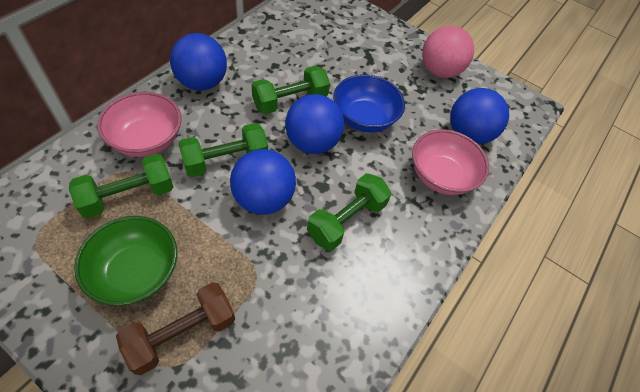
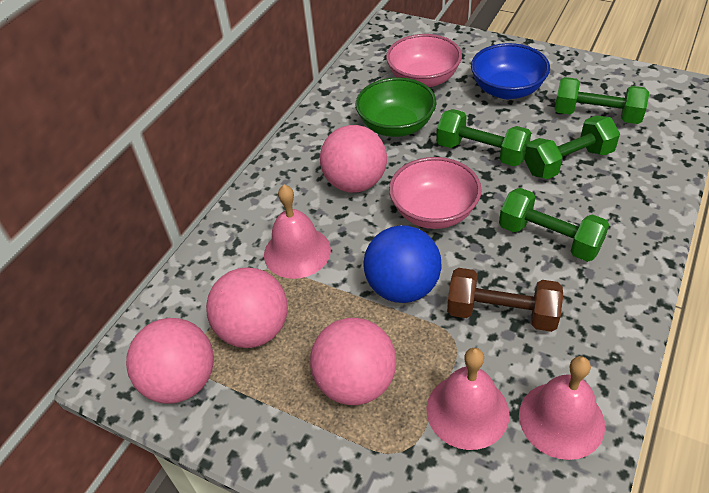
blue ball: 4 -> 1
pink ball: 1 -> 4
pink bell: 0 -> 3

